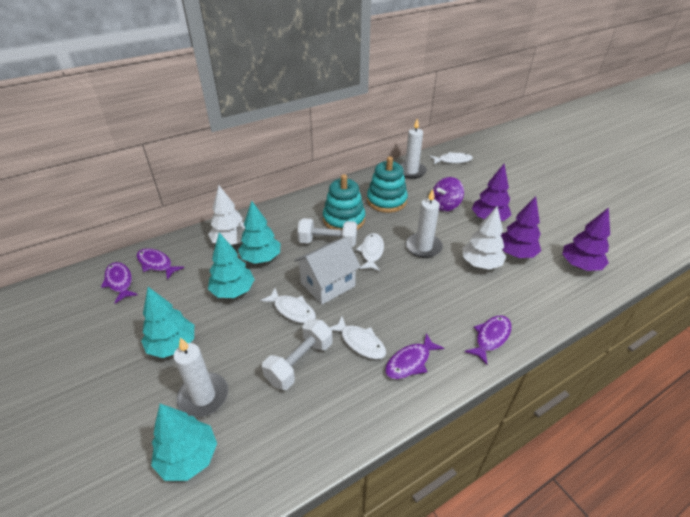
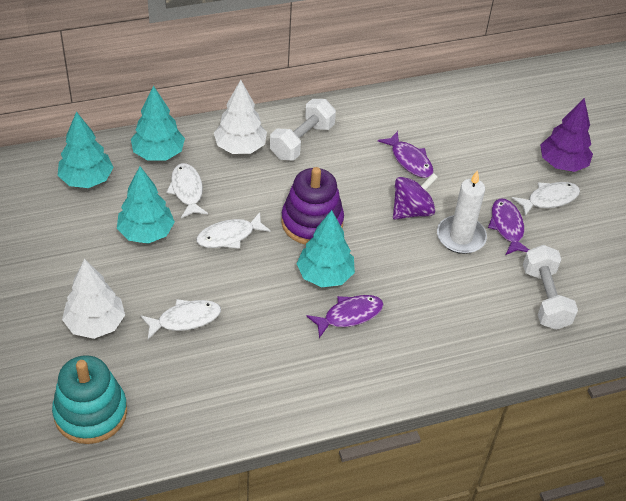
purple fish: 4 -> 3
purple stacking toy: 0 -> 1
purple tree: 3 -> 1
turquoise stacking toy: 2 -> 1
white candle: 3 -> 1
white house: 1 -> 0

